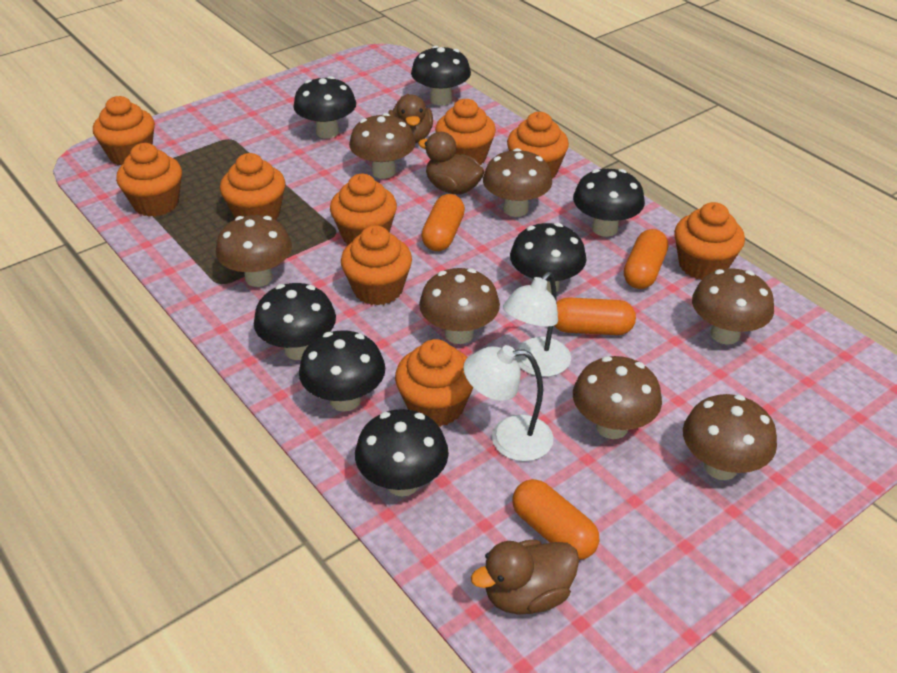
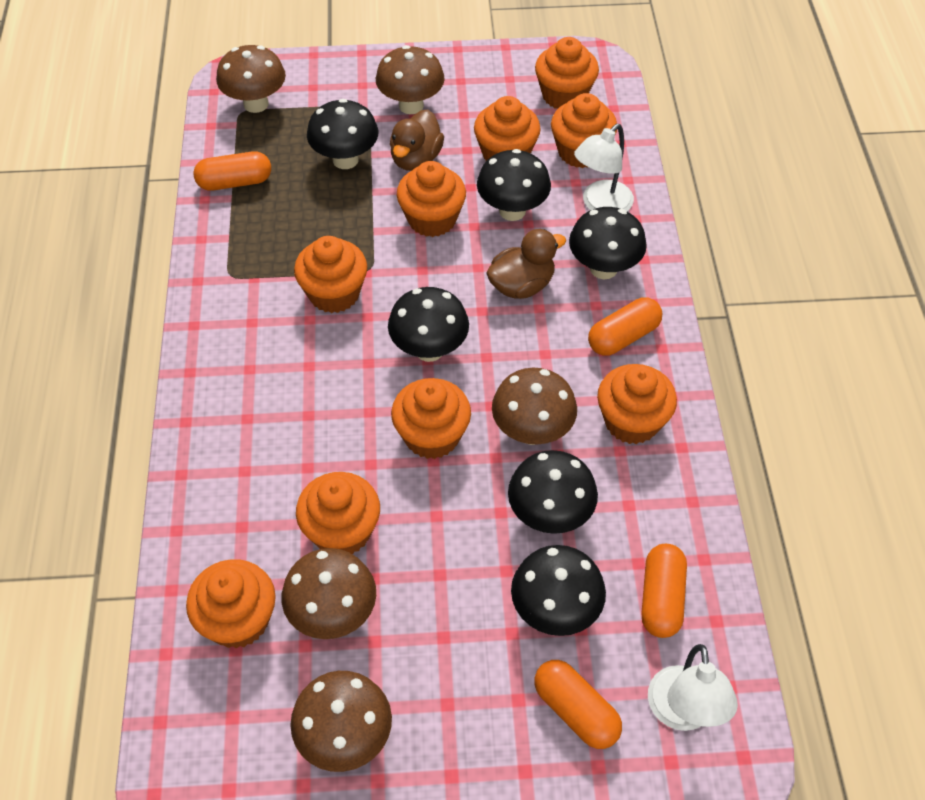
black mushroom: 7 -> 6
brown duck: 3 -> 2
brown mushroom: 7 -> 5

